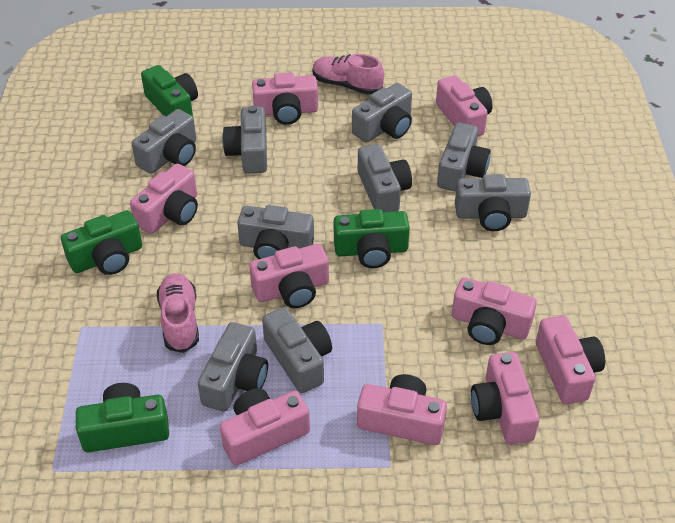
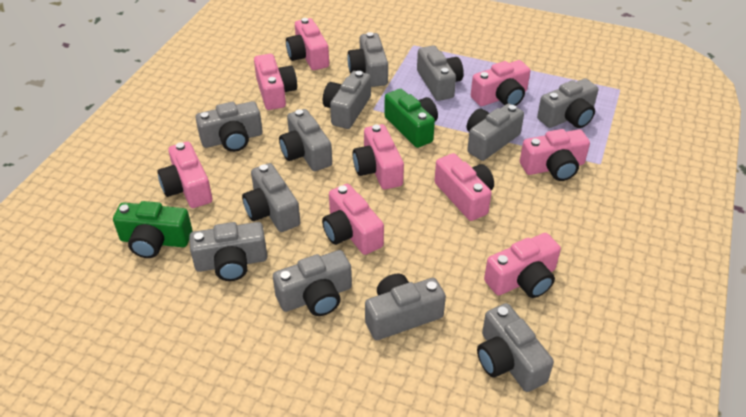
green camera: 4 -> 2
grey camera: 9 -> 12
pink shoe: 2 -> 0

